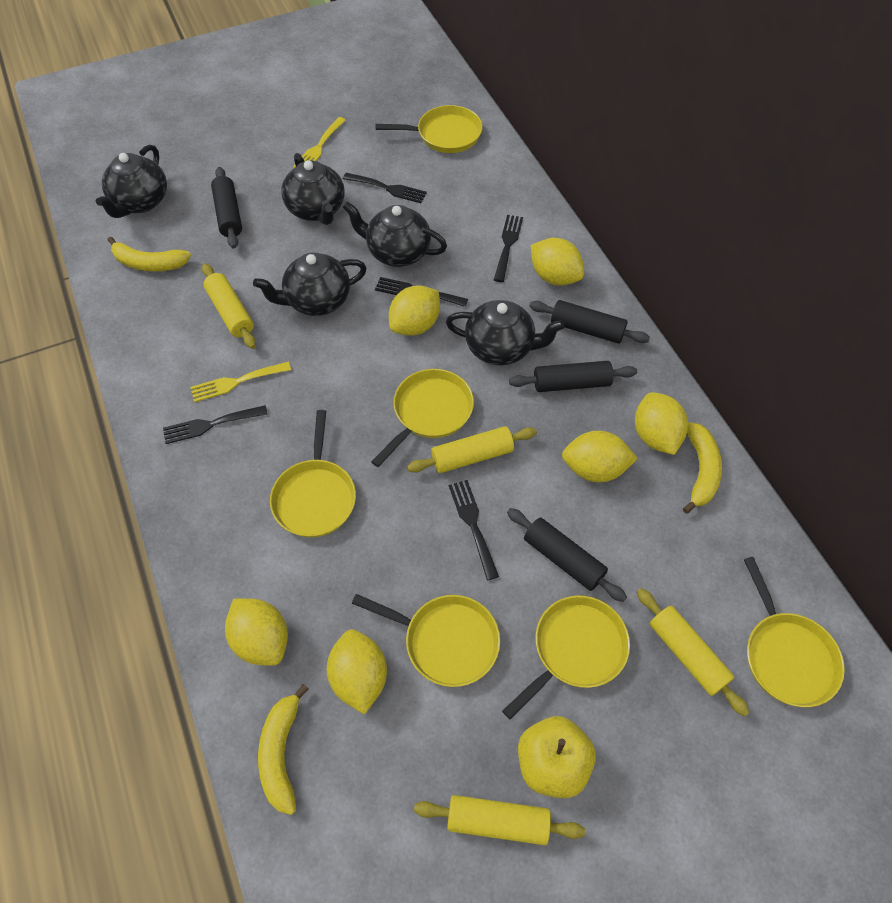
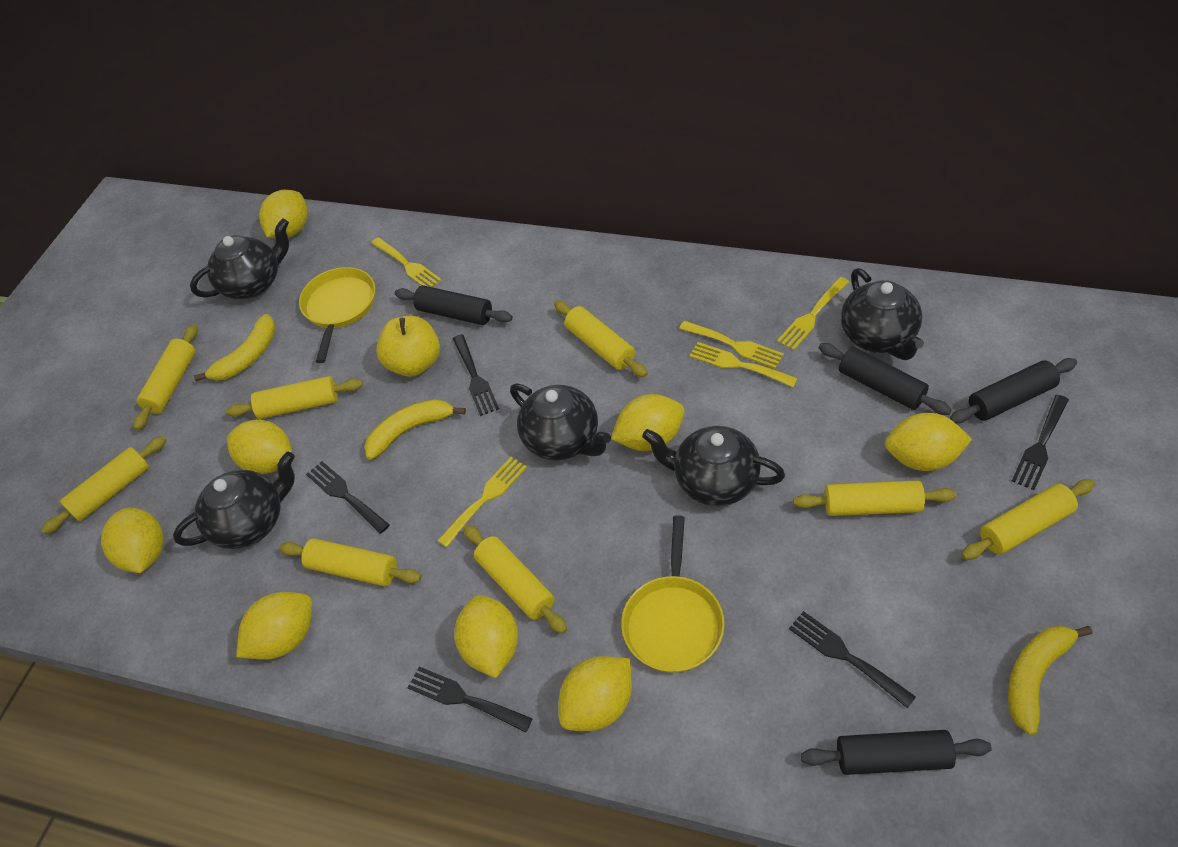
yellow fork: 2 -> 5
yellow lemon: 6 -> 8
yellow pan: 6 -> 2
yellow rolling pin: 4 -> 8

